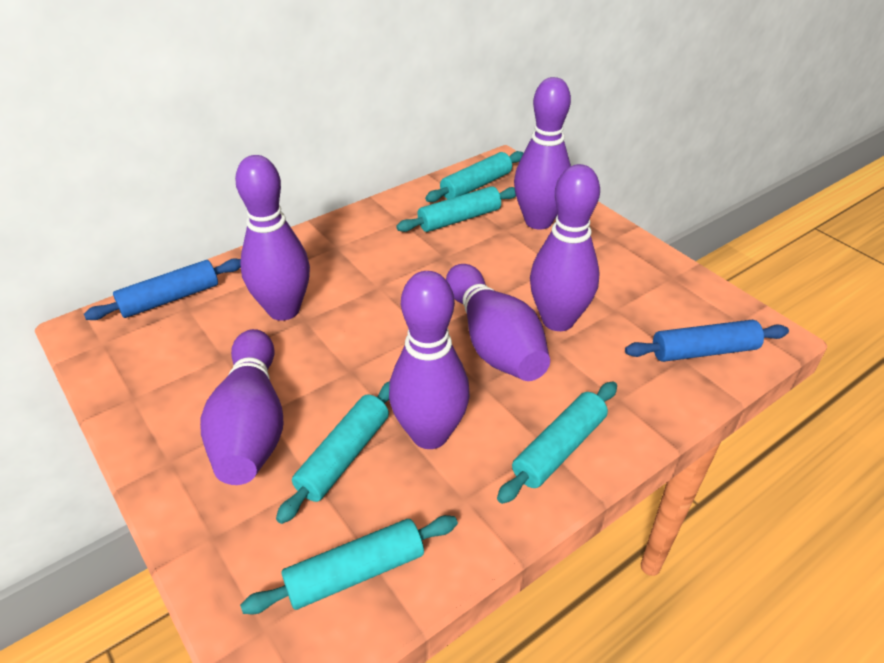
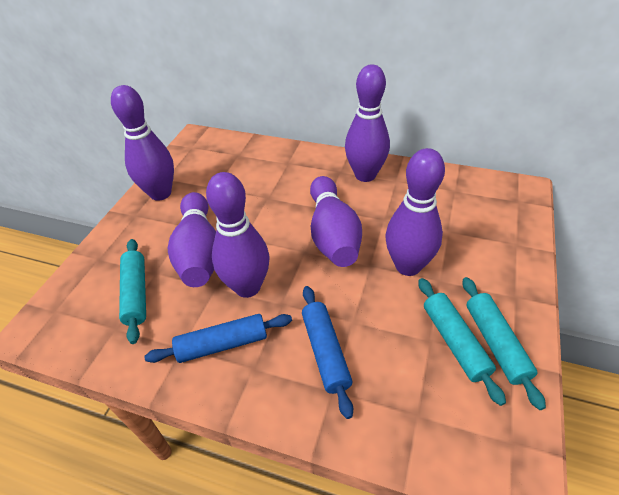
turquoise rolling pin: 5 -> 3

